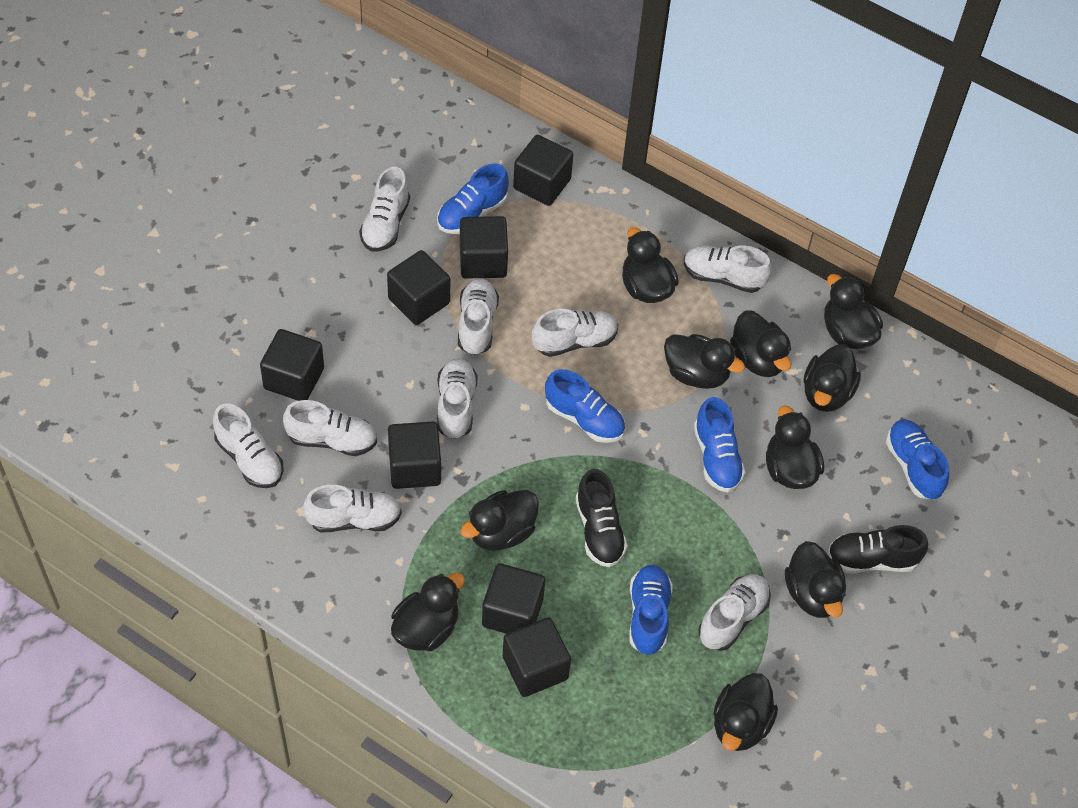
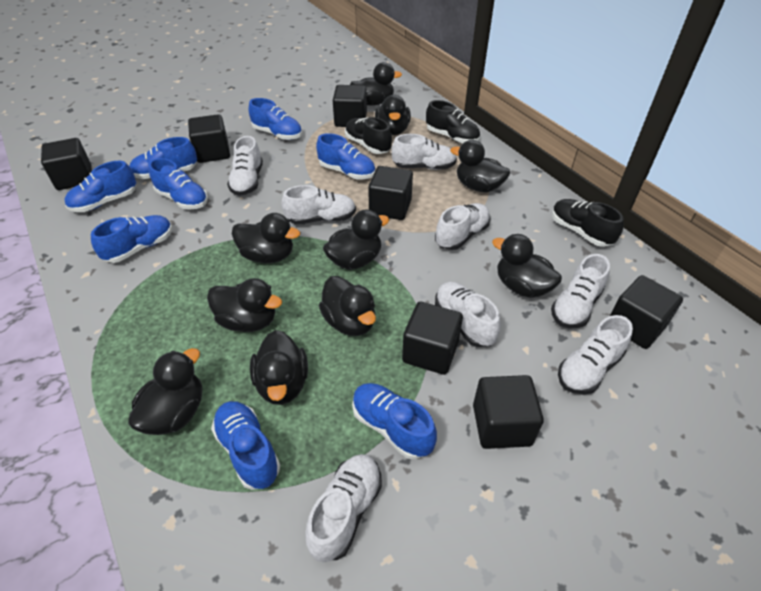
black shoe: 2 -> 3
blue shoe: 5 -> 8
white shoe: 9 -> 8

